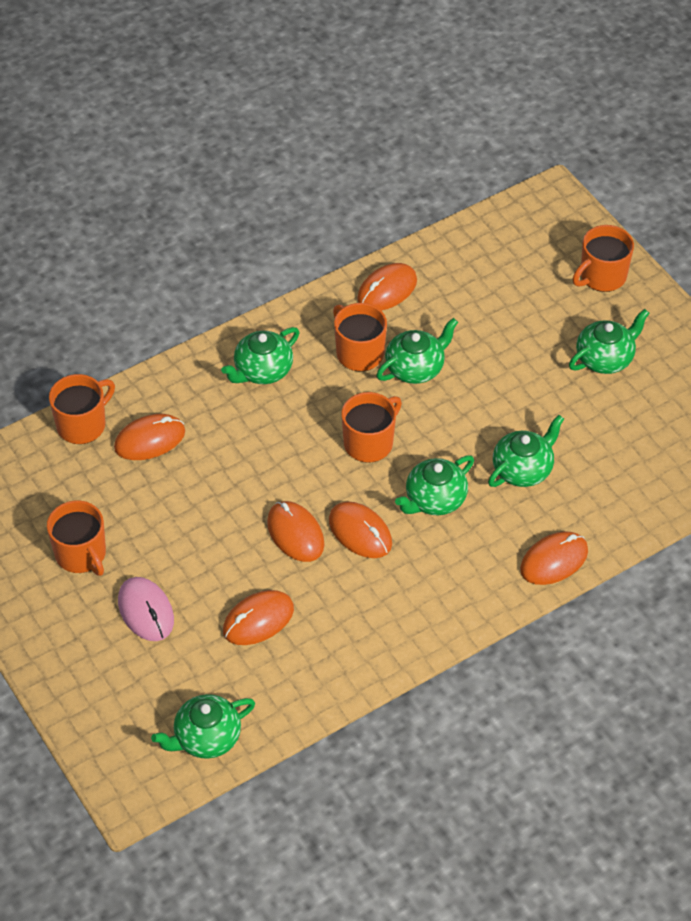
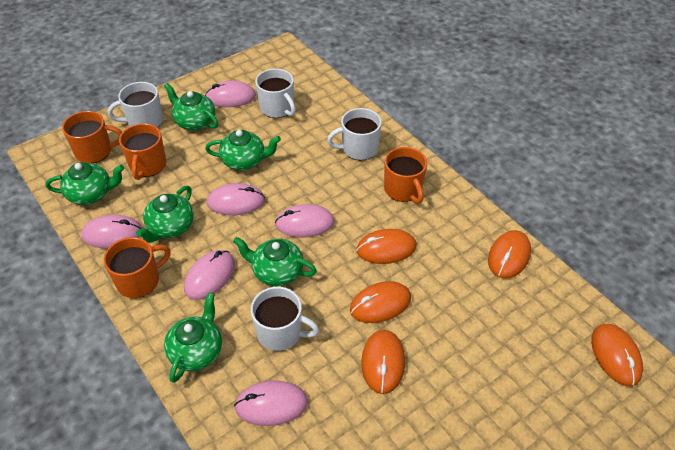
orange mouse: 6 -> 5
orange mug: 5 -> 4
pink mouse: 1 -> 6
white mug: 0 -> 4

